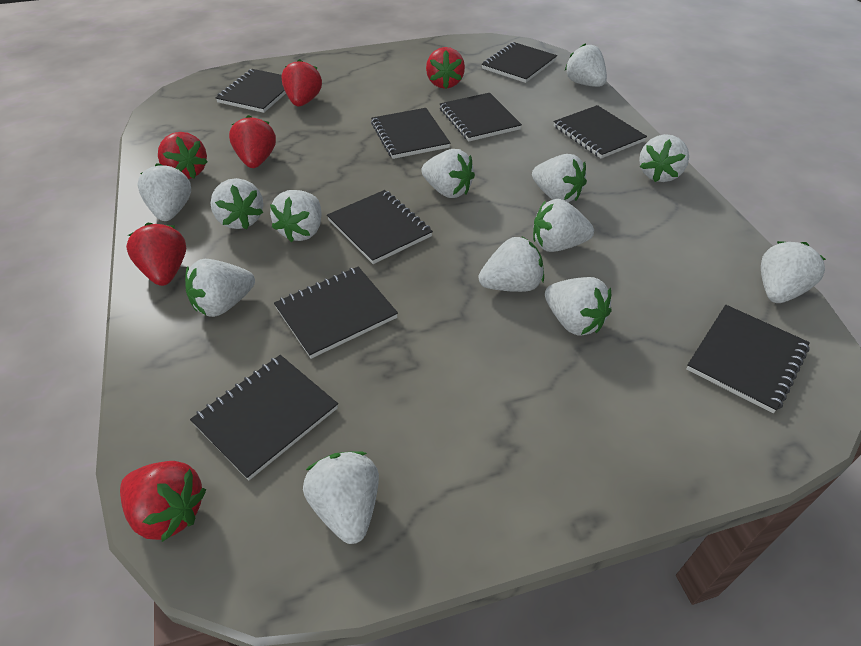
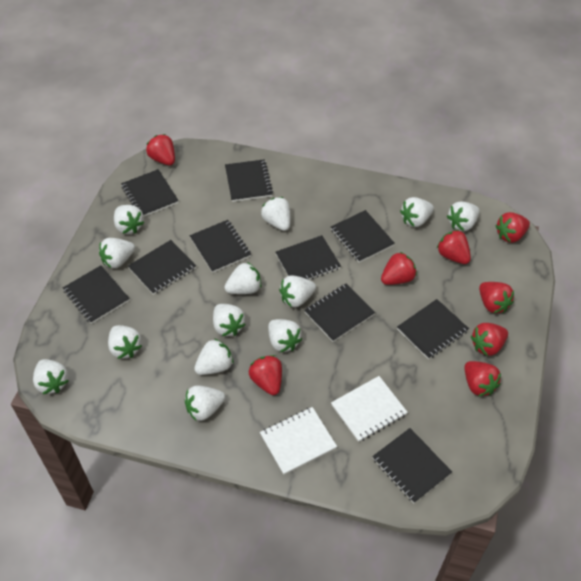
black notebook: 9 -> 10
red strawberry: 6 -> 8
white notebook: 0 -> 2

